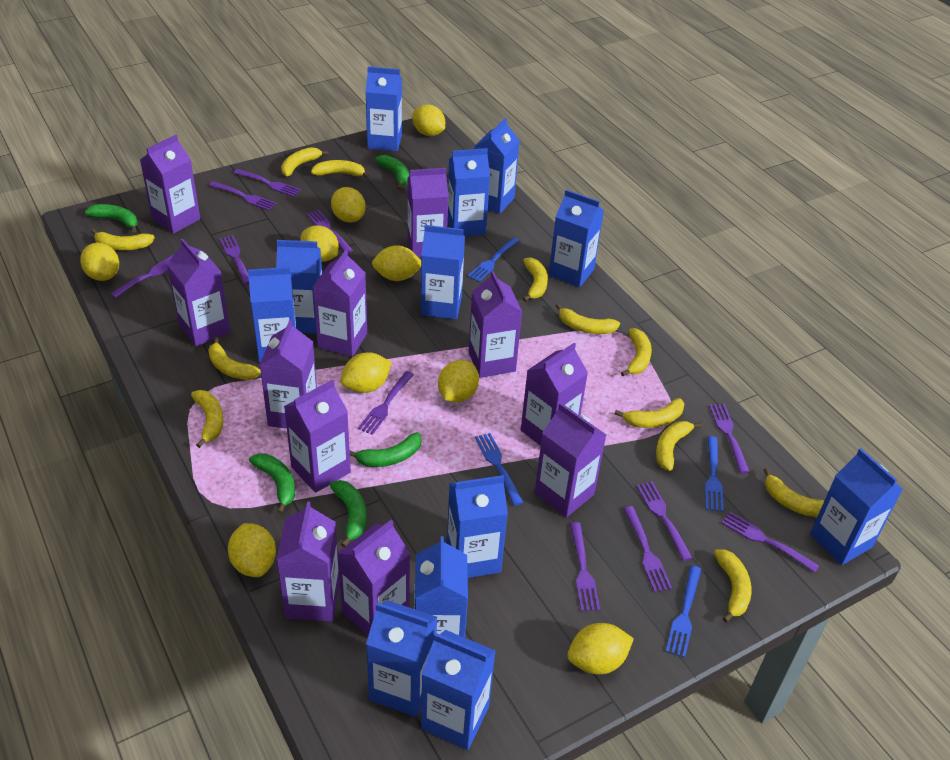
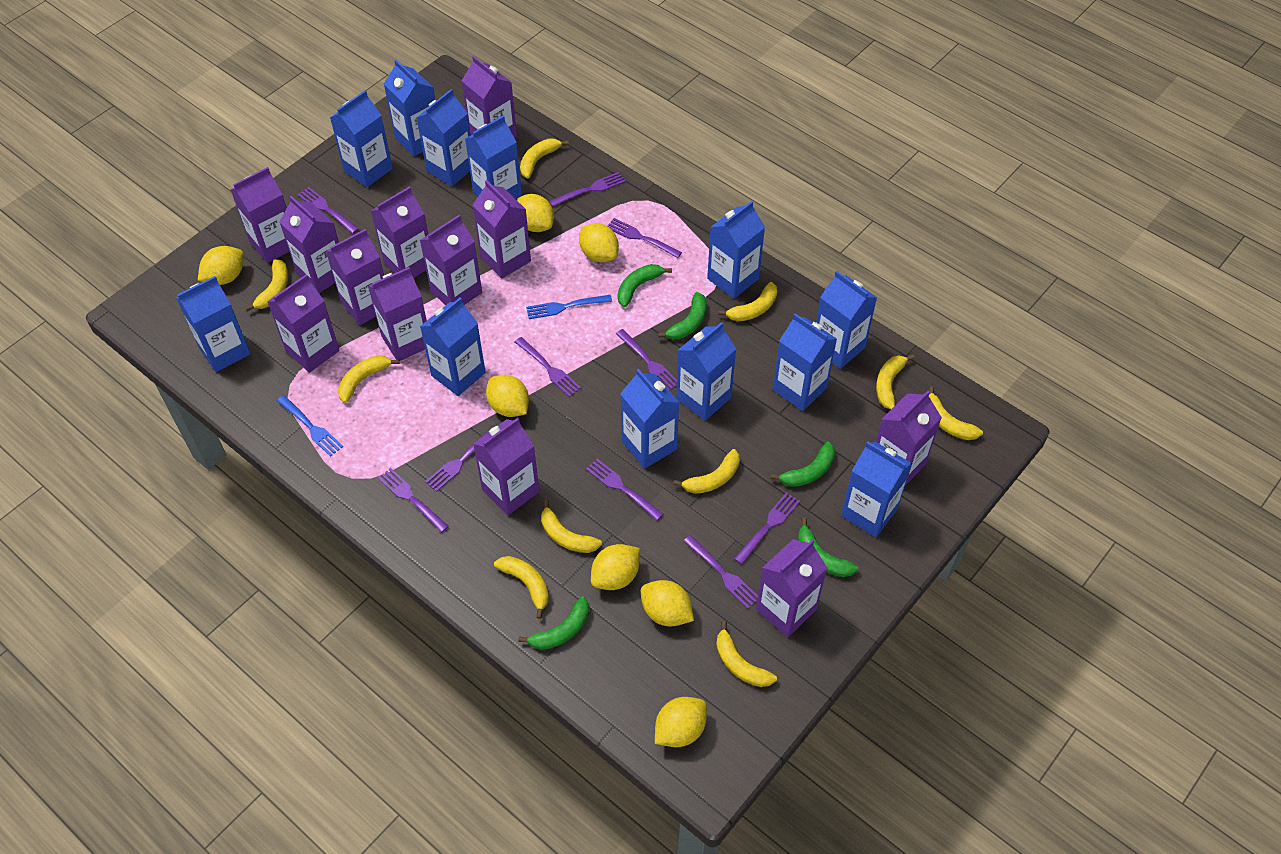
blue fork: 4 -> 2
purple carton: 11 -> 12
purple fork: 11 -> 10
yellow banana: 12 -> 10
yellow lemon: 9 -> 7

